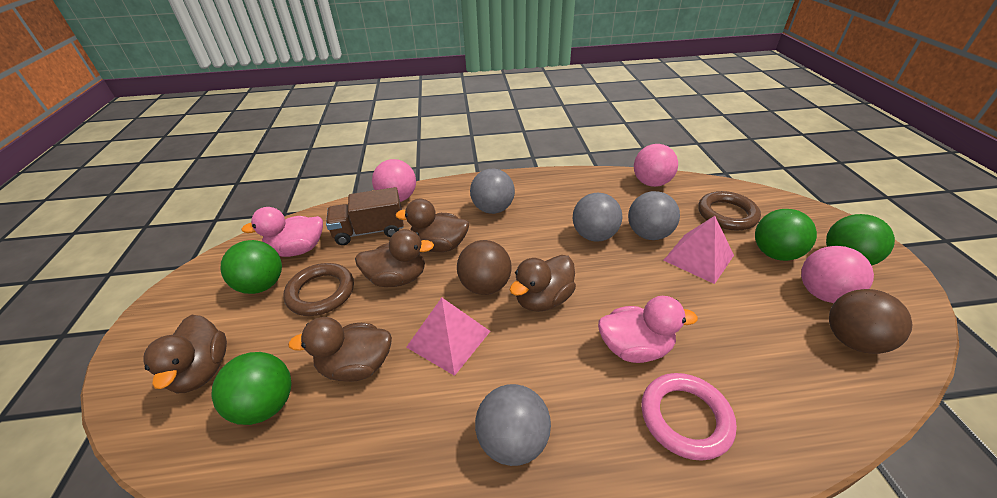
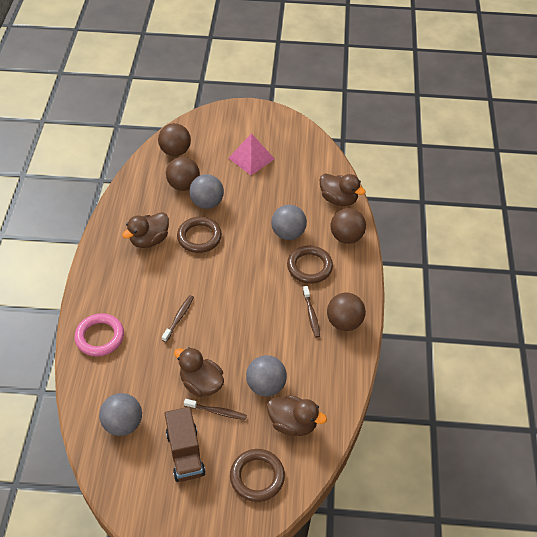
brown ball: 2 -> 4
brown duck: 5 -> 4
brown ring: 2 -> 3
brown toothbrush: 0 -> 3
green ball: 4 -> 0
pink ball: 3 -> 0
pink duck: 2 -> 0
pink pyramid: 2 -> 1

